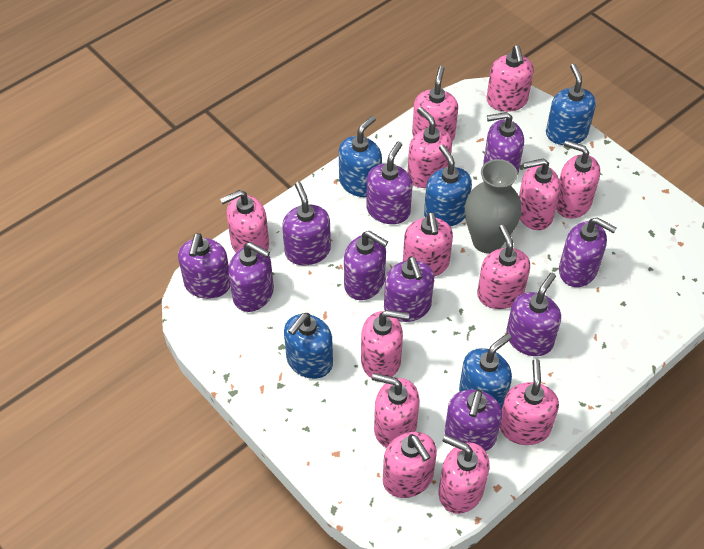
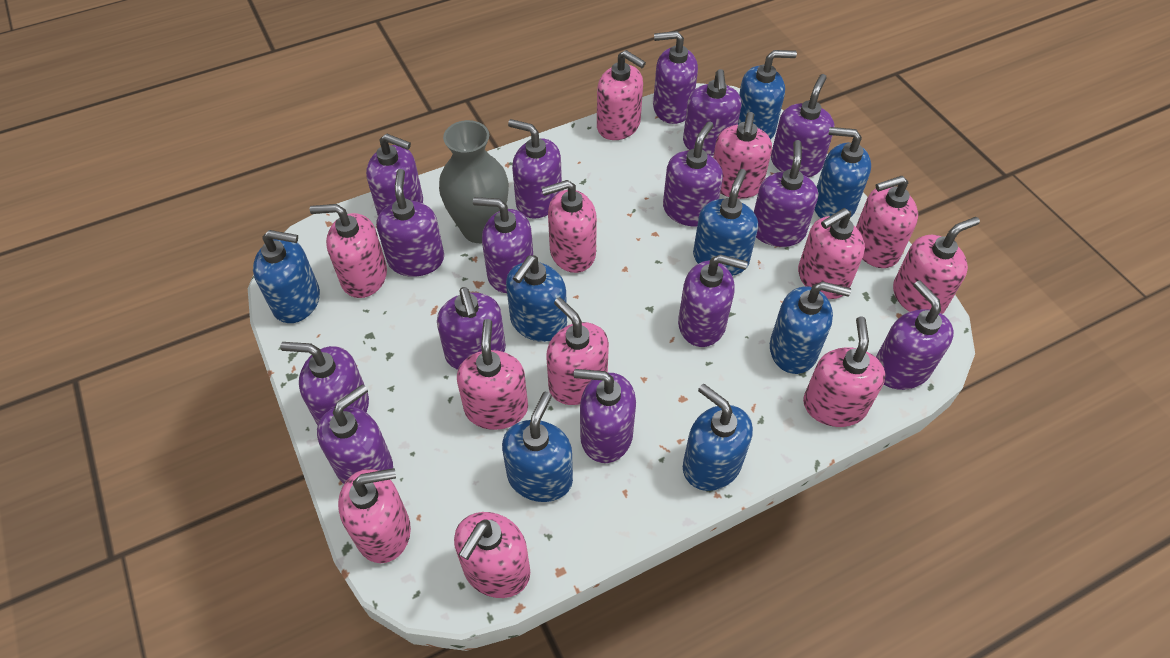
blue soap dispenser: 5 -> 8
pink soap dispenser: 13 -> 12
purple soap dispenser: 10 -> 15

